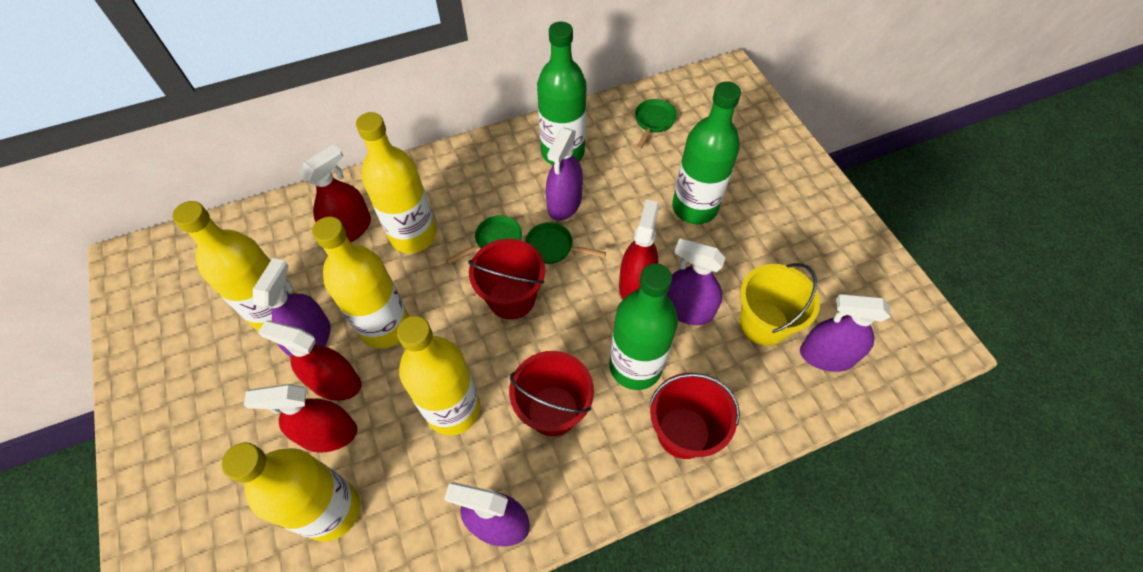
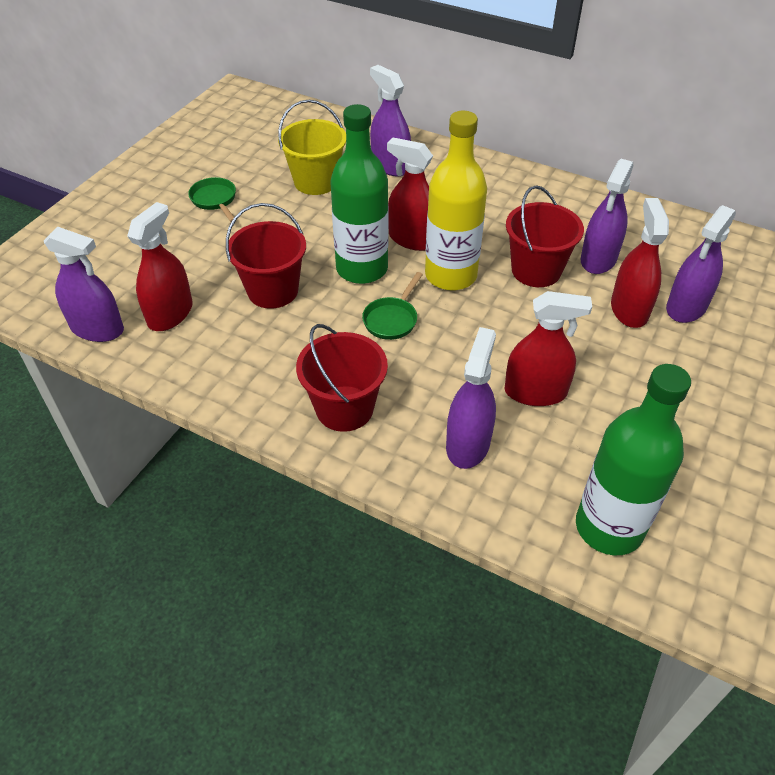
green bottle: 3 -> 2
green pan: 3 -> 2
yellow bottle: 5 -> 1

